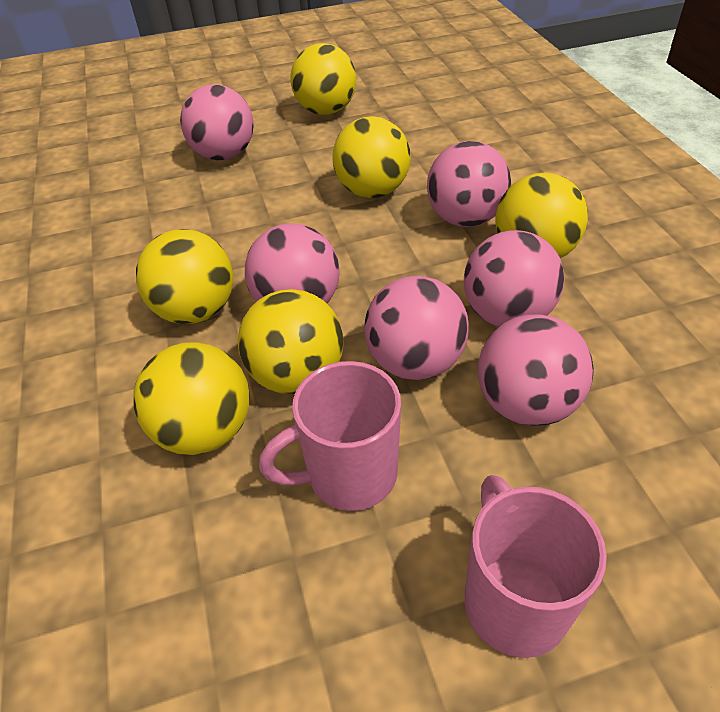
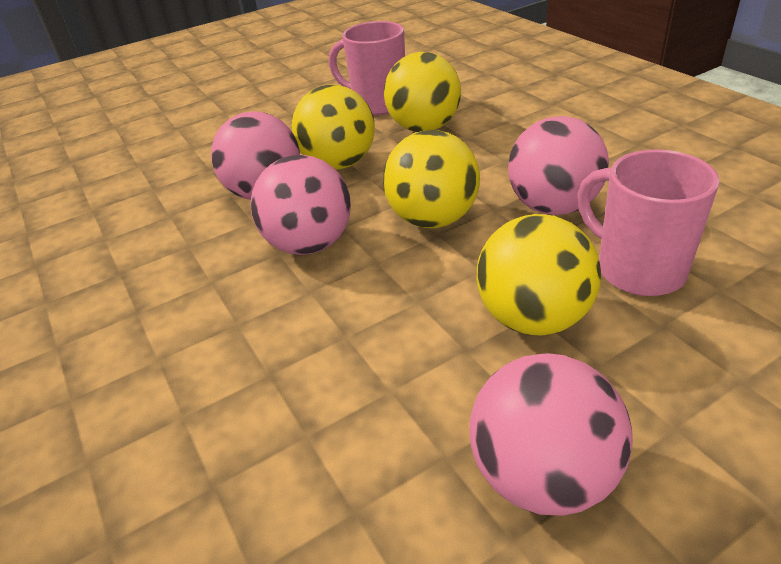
pink ball: 6 -> 4
yellow ball: 6 -> 4

